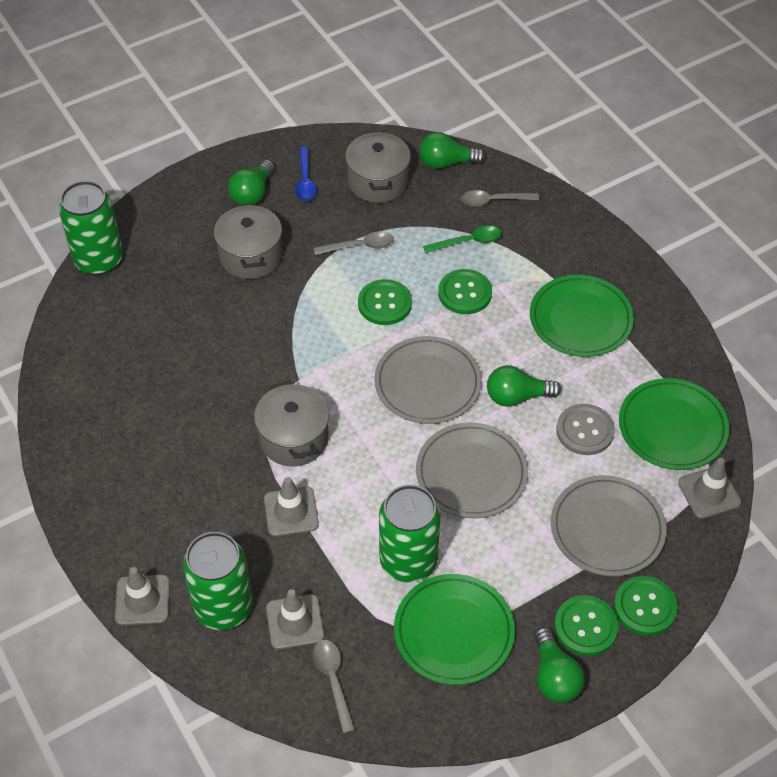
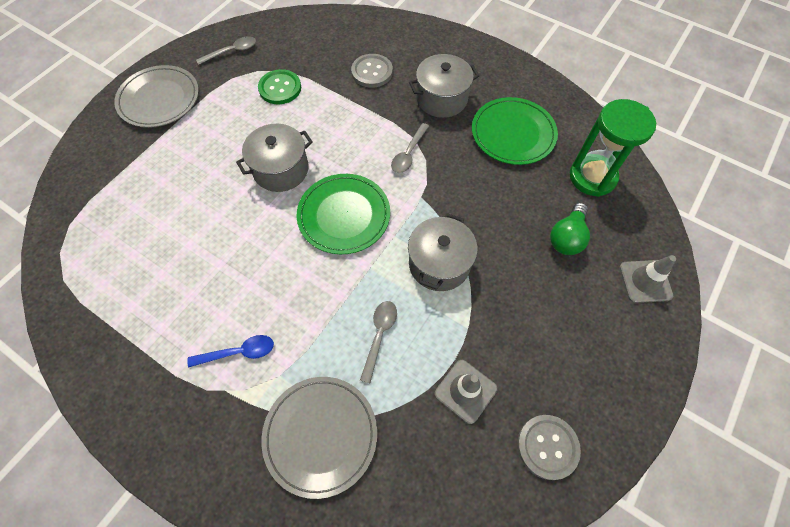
green button: 4 -> 1
green can: 3 -> 0
green hourglass: 0 -> 1
green light bulb: 4 -> 1
green plate: 3 -> 2
green spoon: 1 -> 0
grey button: 1 -> 2
grey plate: 3 -> 2
grey traffic cone: 4 -> 2

